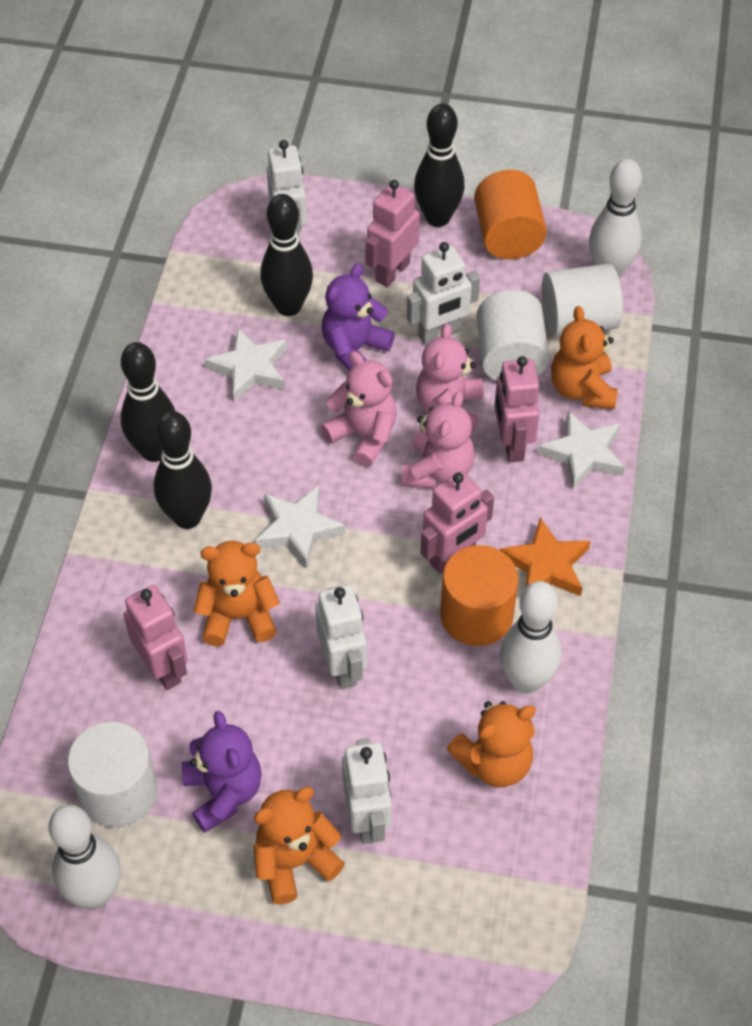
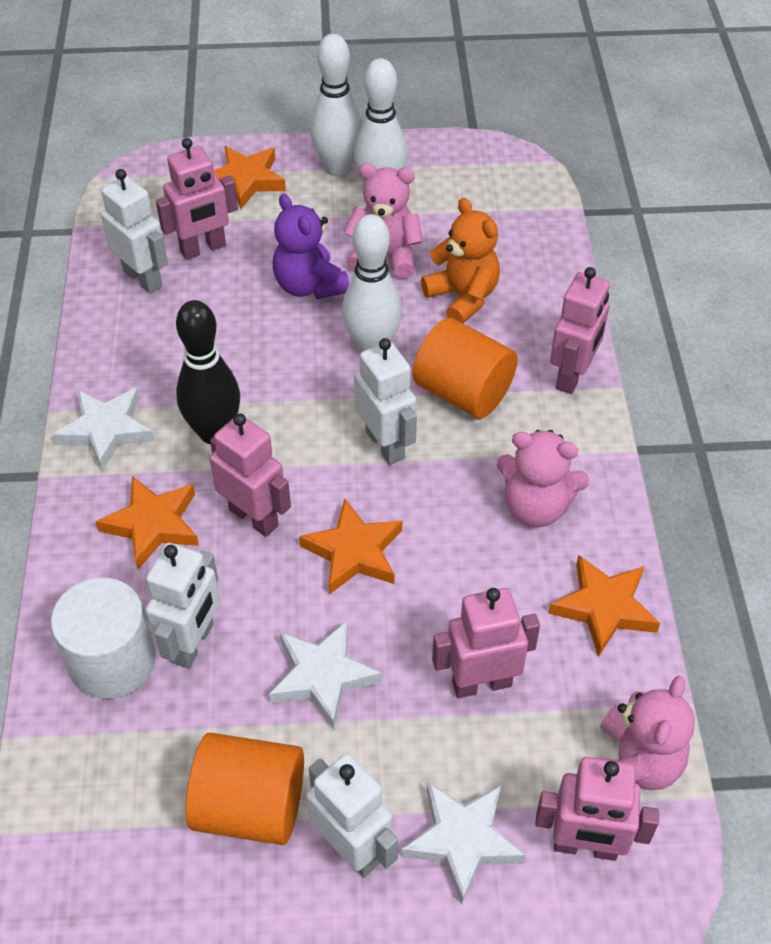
black bowling pin: 4 -> 1
orange star: 1 -> 4
orange teddy bear: 4 -> 1
pink robot: 4 -> 5
purple teddy bear: 2 -> 1
white cylinder: 3 -> 1

